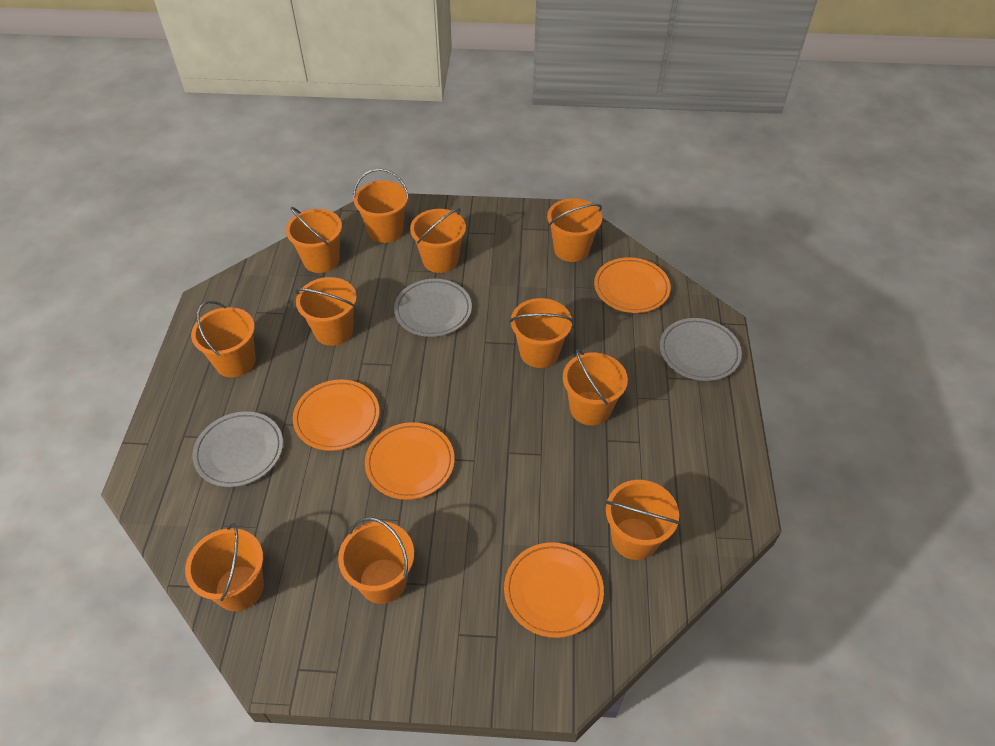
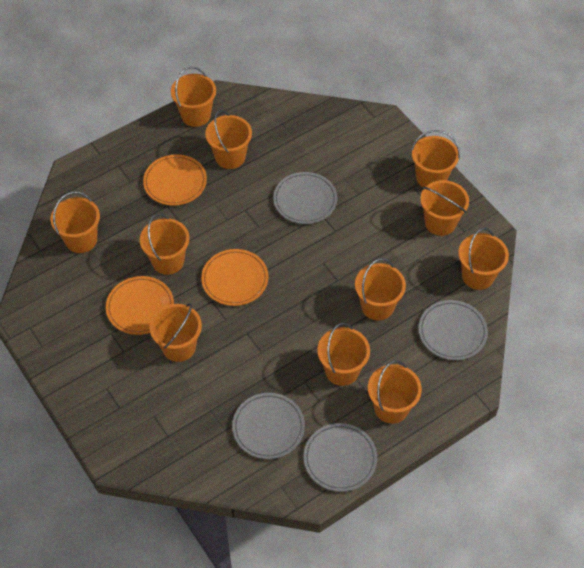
grey plate: 3 -> 4
orange plate: 4 -> 3

